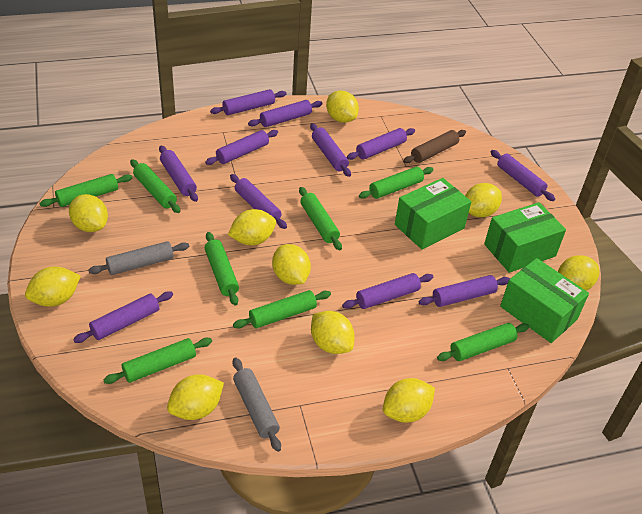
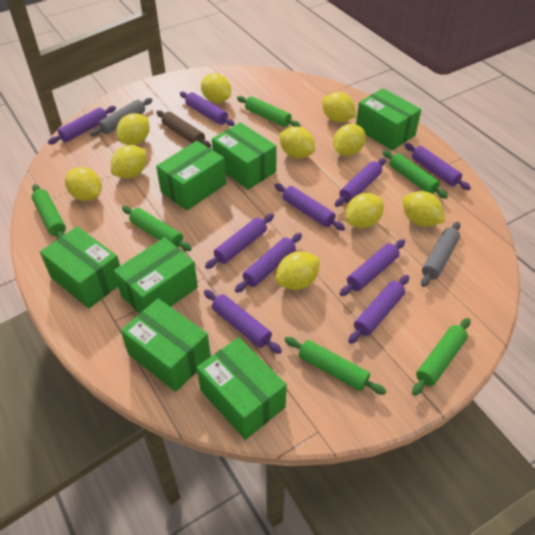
green box: 3 -> 7
green rolling pin: 8 -> 6
purple rolling pin: 11 -> 10

